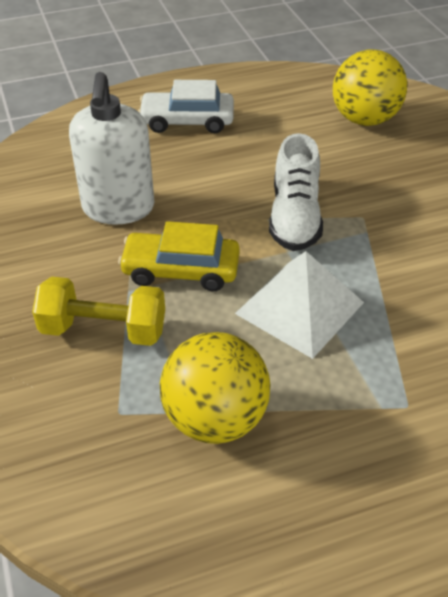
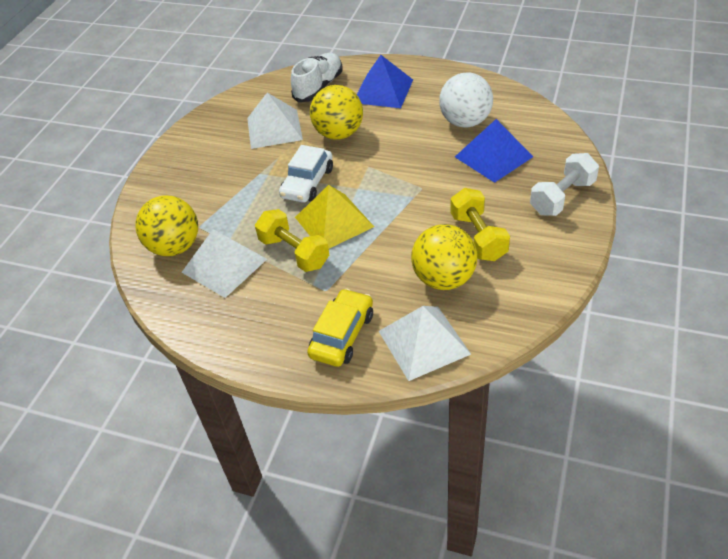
blue pyramid: 0 -> 2
white ball: 0 -> 1
white dumbbell: 0 -> 1
white pyramid: 1 -> 3
white soap dispenser: 1 -> 0
yellow ball: 2 -> 3
yellow dumbbell: 1 -> 2
yellow pyramid: 0 -> 1

